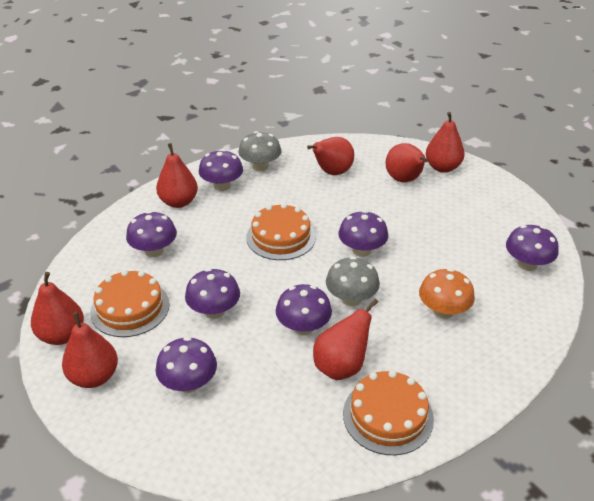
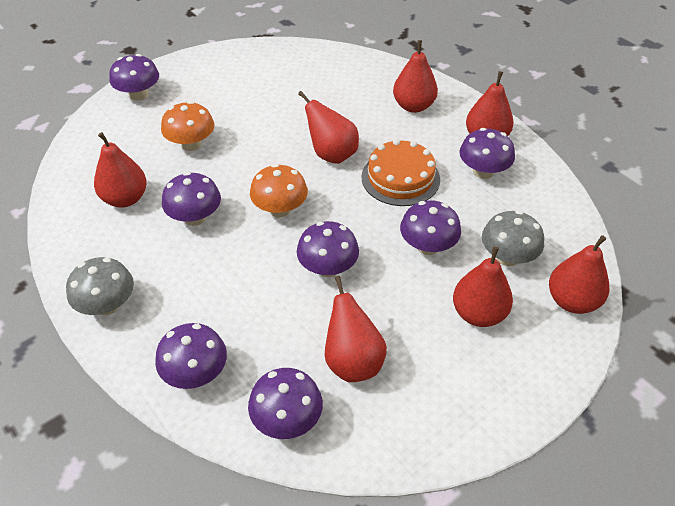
orange cake: 3 -> 1
orange mushroom: 1 -> 2

